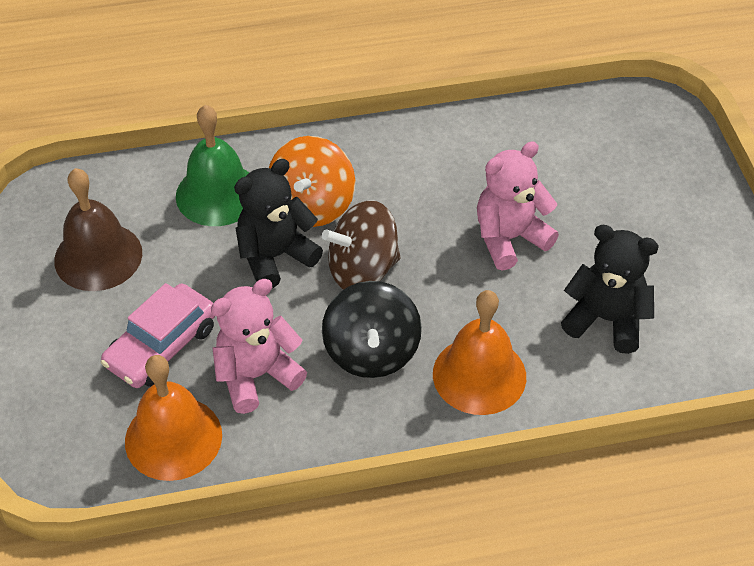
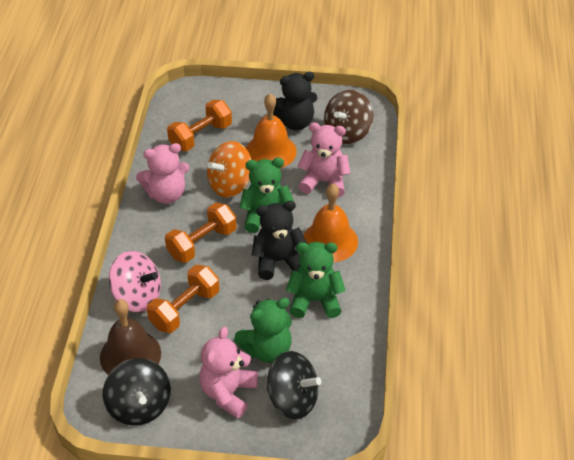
black spinning top: 1 -> 2
green bell: 1 -> 0
green teddy bear: 0 -> 3
orange dumbbell: 0 -> 3
pink car: 1 -> 0
pink spinning top: 0 -> 1
pink teddy bear: 2 -> 3

